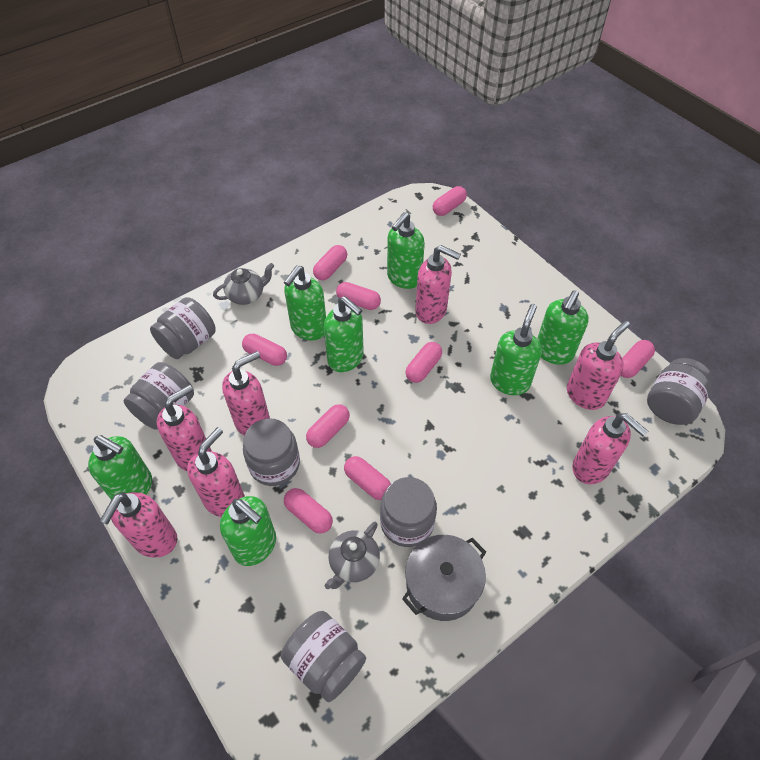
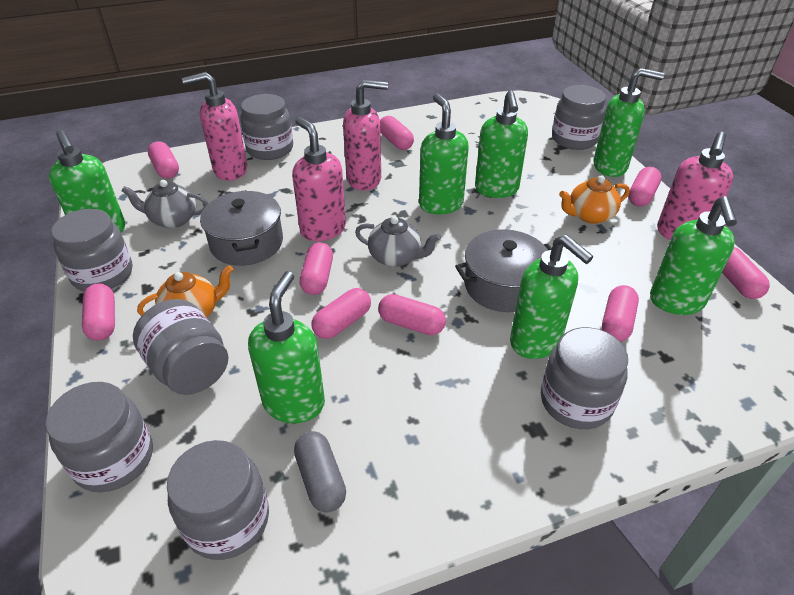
grey capsule: 0 -> 1
grey jar: 6 -> 7
grey pot: 1 -> 2
orange teapot: 0 -> 2
pink soap dispenser: 7 -> 4

